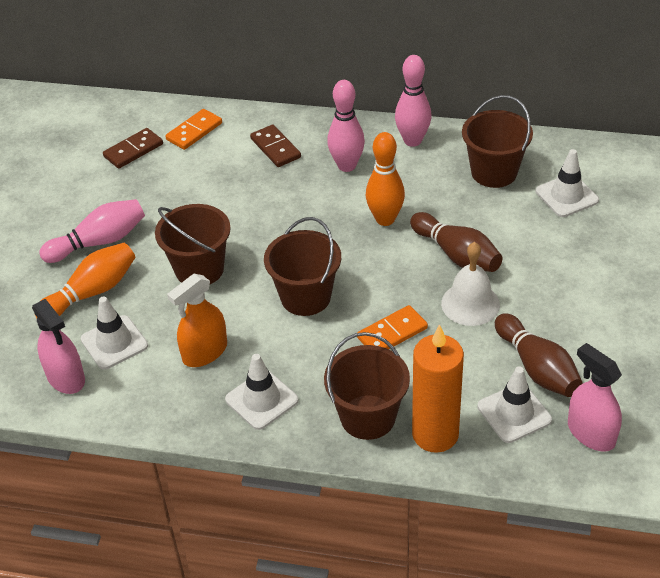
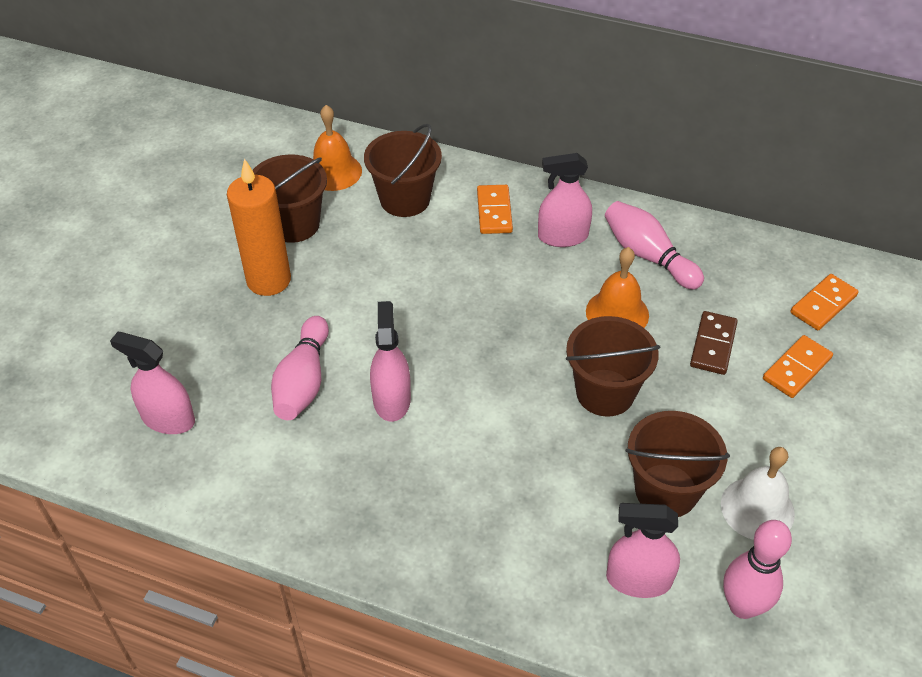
brown bowling pin: 2 -> 0
brown domino: 2 -> 1
orange bell: 0 -> 2
orange bowling pin: 2 -> 0
orange domino: 2 -> 3
orange spray bottle: 1 -> 0
pink spray bottle: 2 -> 4
white traffic cone: 4 -> 0

